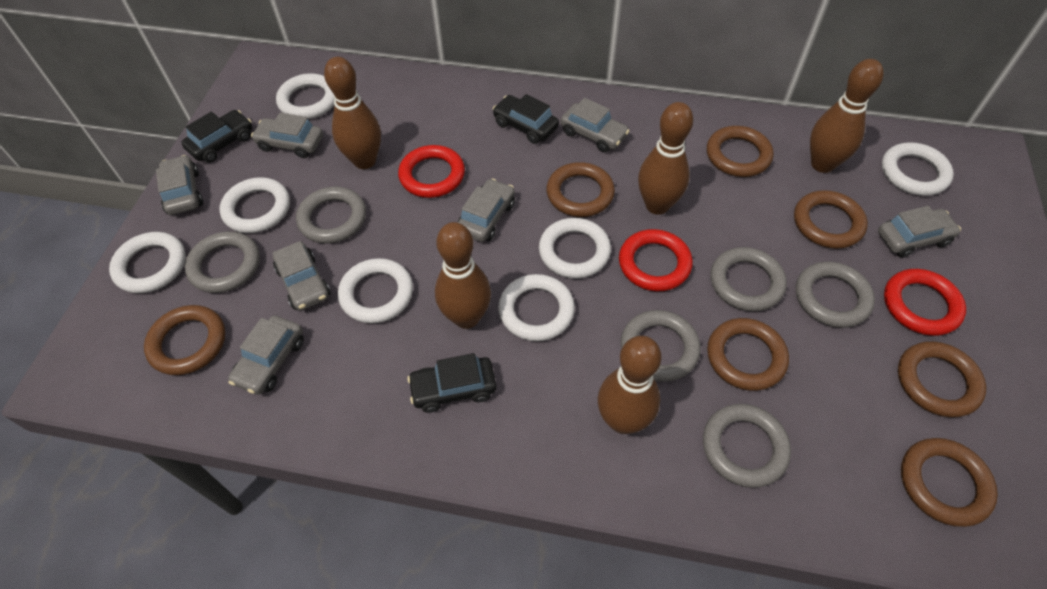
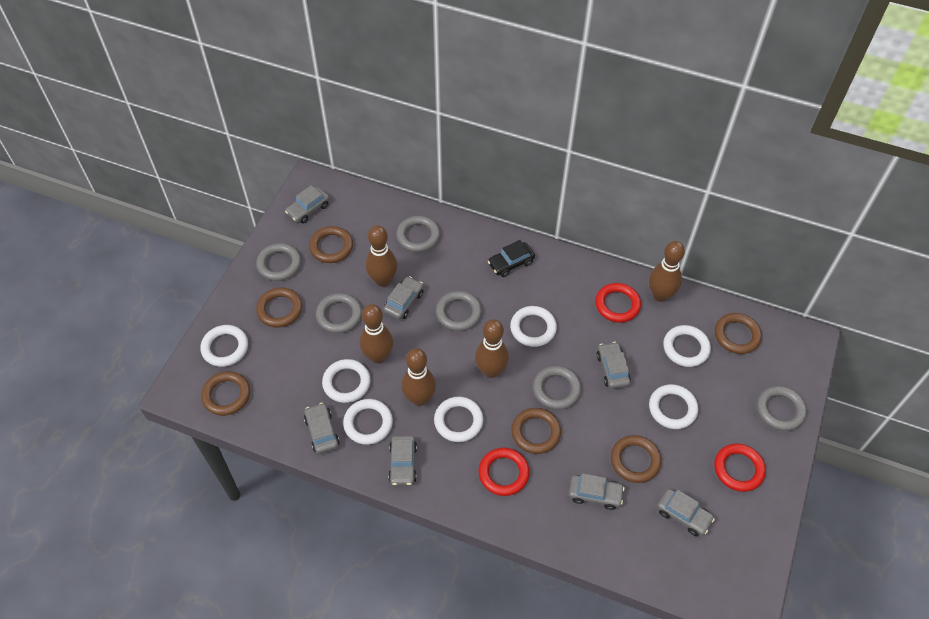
black car: 3 -> 1
brown ring: 7 -> 6

